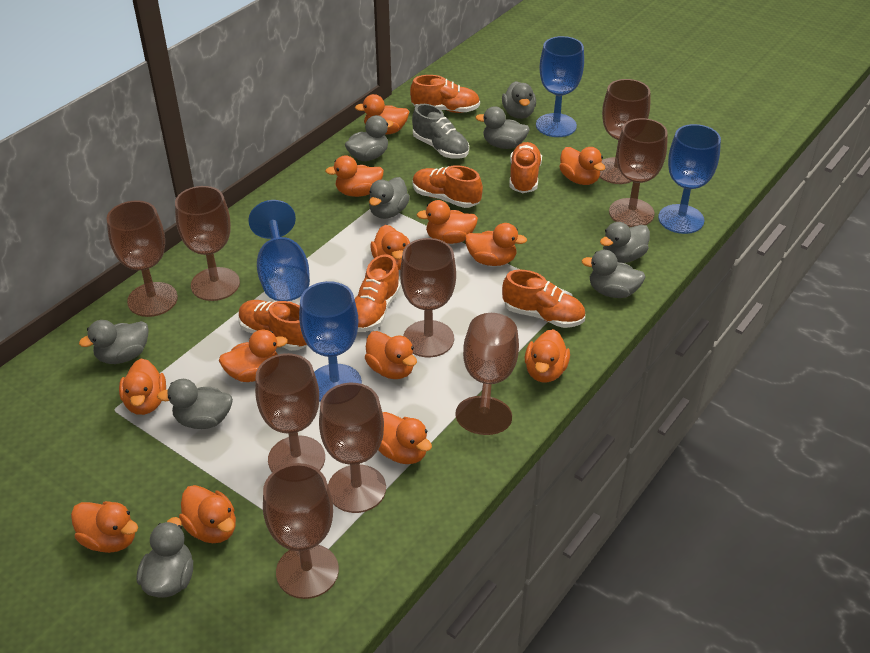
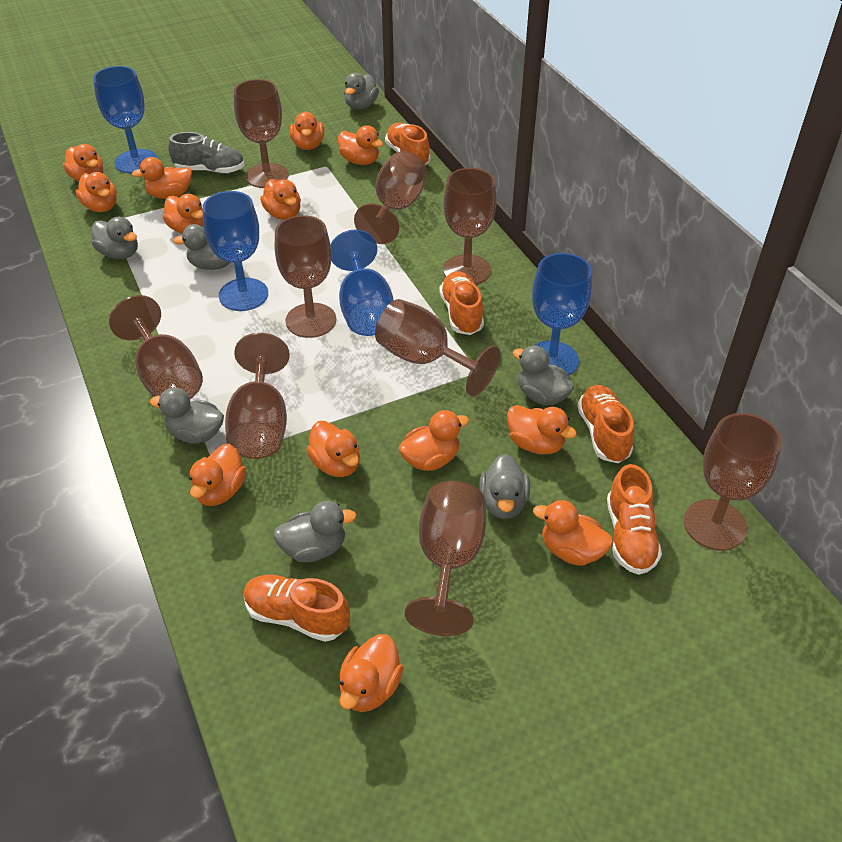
grey duck: 9 -> 7
orange shoe: 6 -> 5

